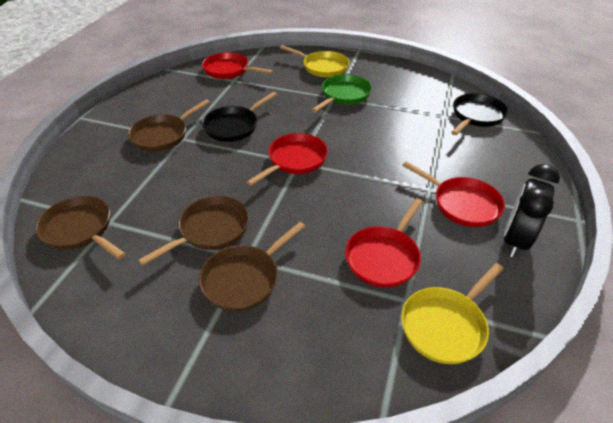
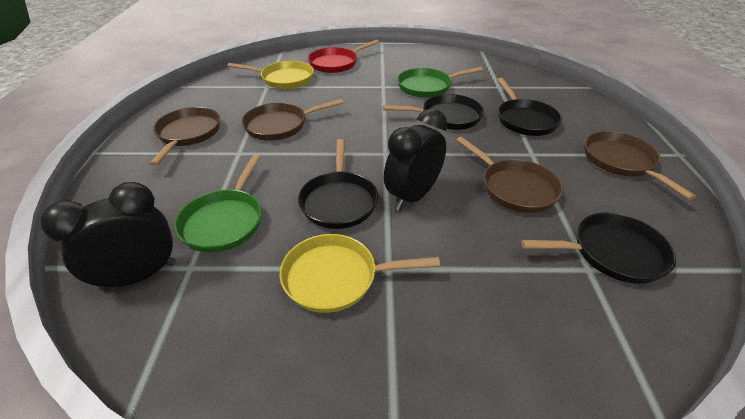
black clock: 1 -> 2
black pan: 2 -> 4
green pan: 1 -> 2
red pan: 4 -> 1

